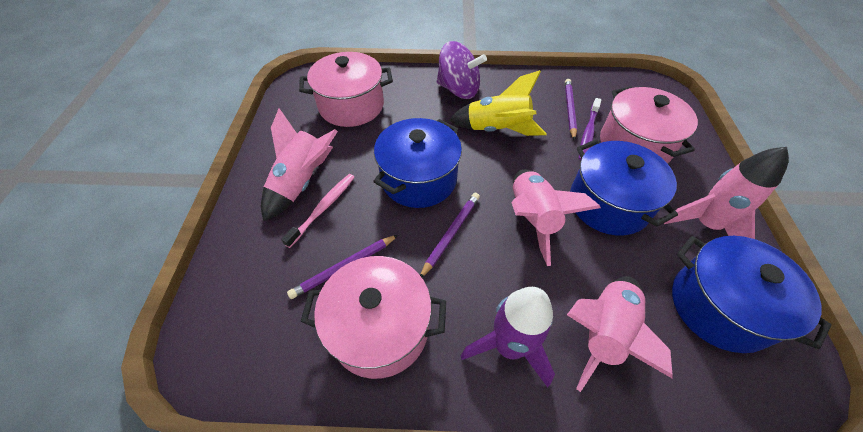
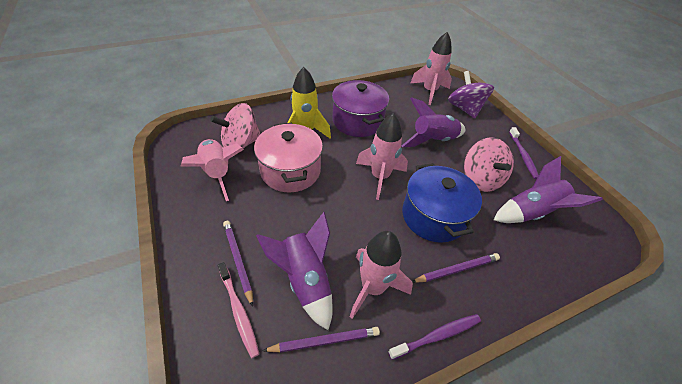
blue pot: 3 -> 1
pink pot: 3 -> 1
pink spinning top: 0 -> 2
purple pot: 0 -> 1
purple rocket: 1 -> 3
purple toothbrush: 1 -> 2

